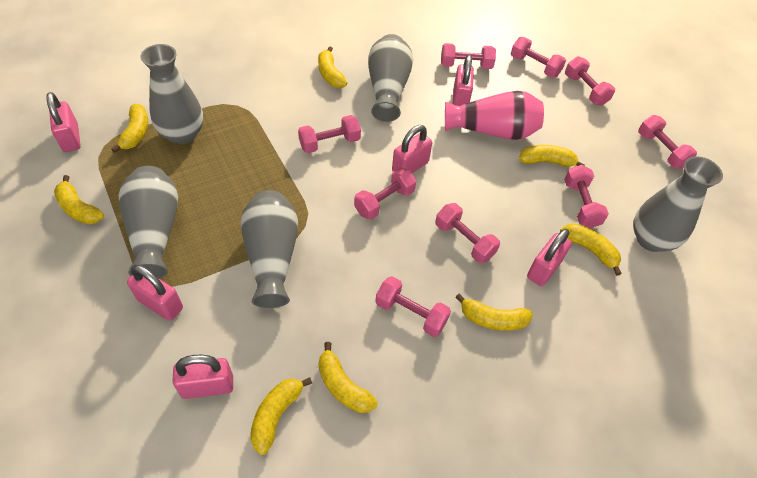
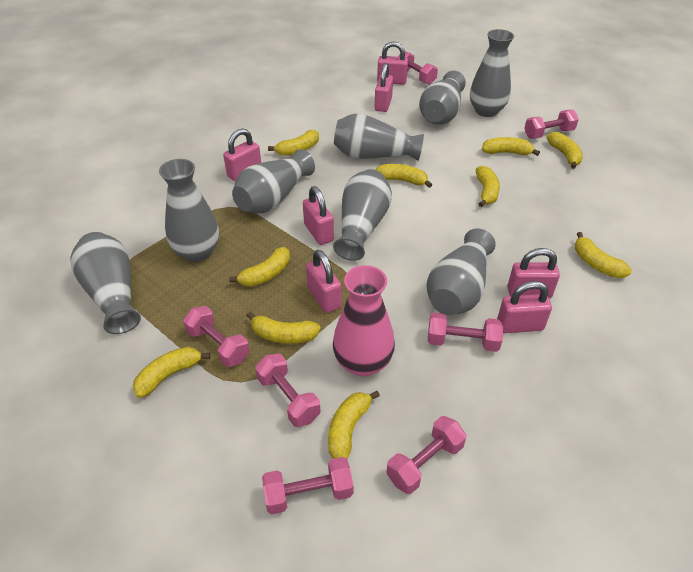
grey vase: 5 -> 8
pink dumbbell: 9 -> 7
pink padlock: 6 -> 7
yellow banana: 8 -> 10

